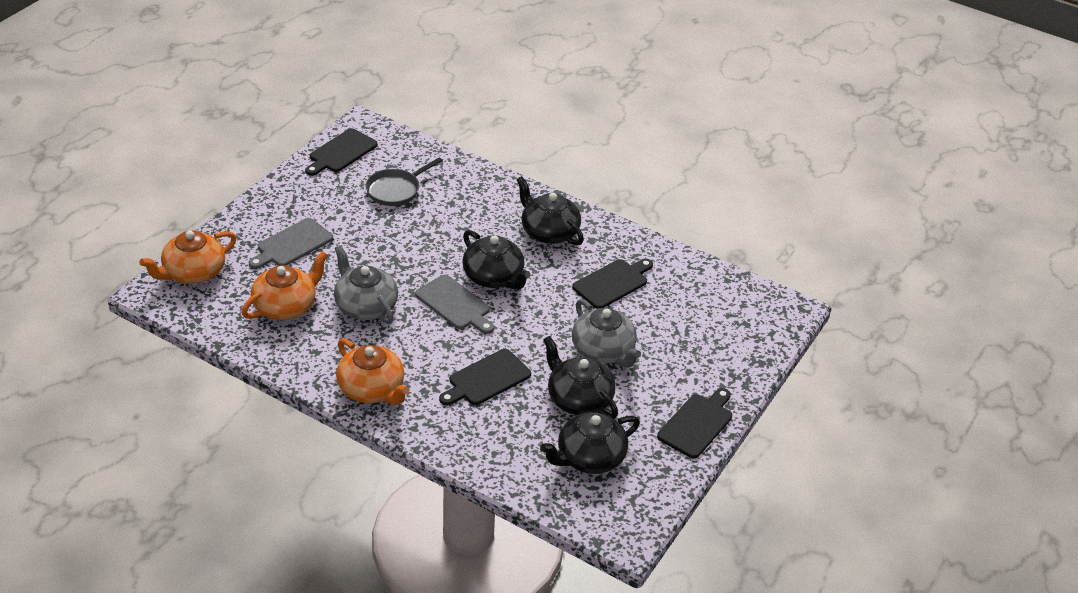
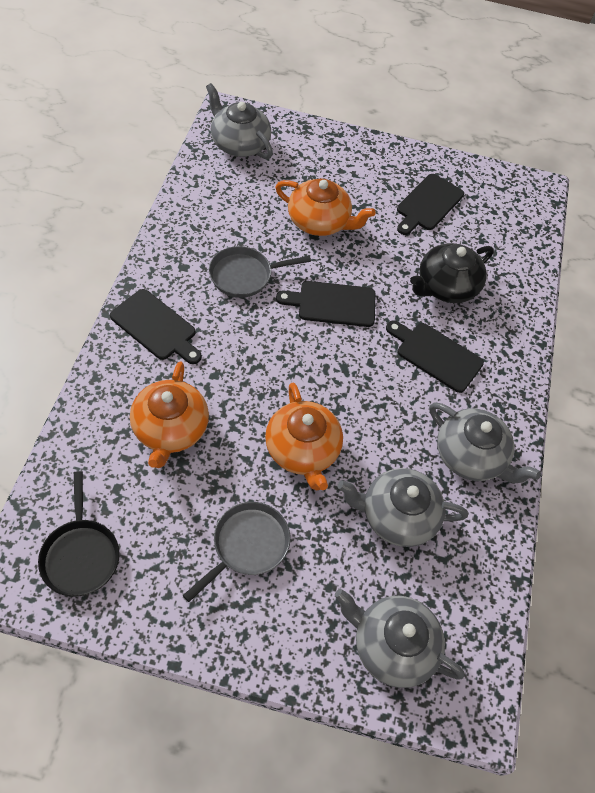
black pan: 0 -> 1
black teapot: 4 -> 1
grey cutting board: 2 -> 0
grey pan: 1 -> 2
grey teapot: 2 -> 4

